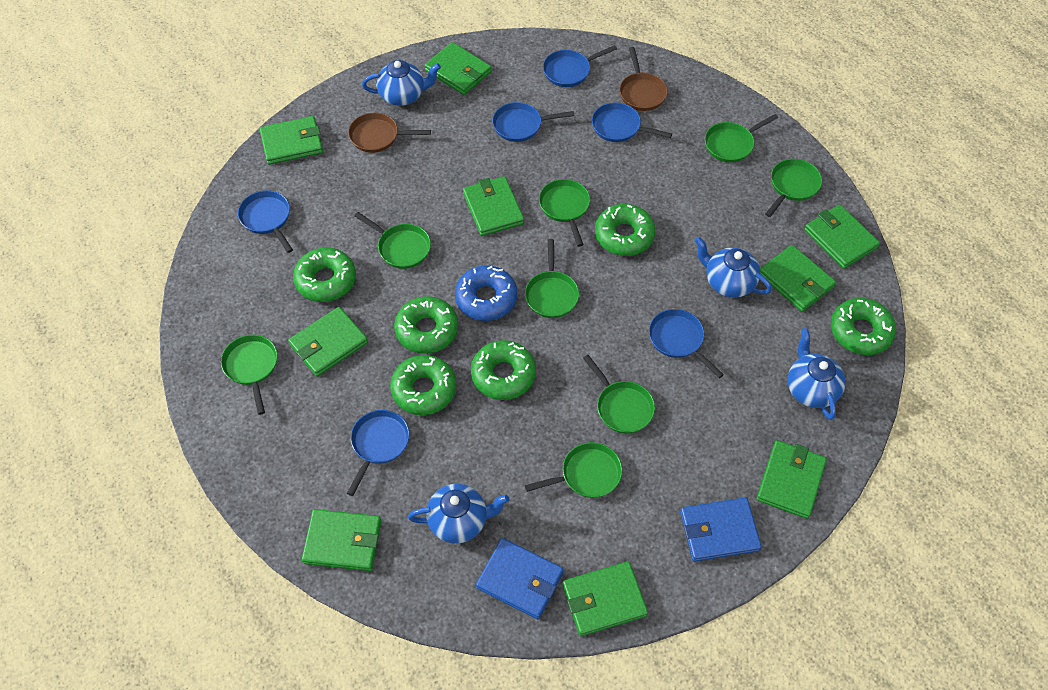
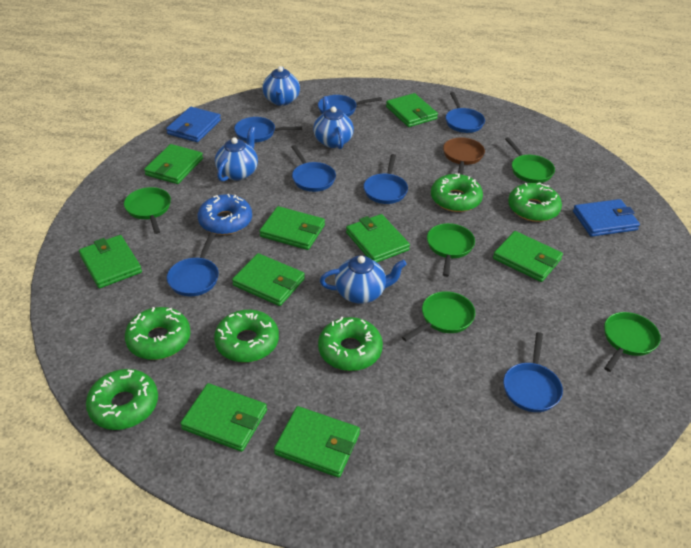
blue pan: 6 -> 7
brown pan: 2 -> 1
green pan: 8 -> 5

